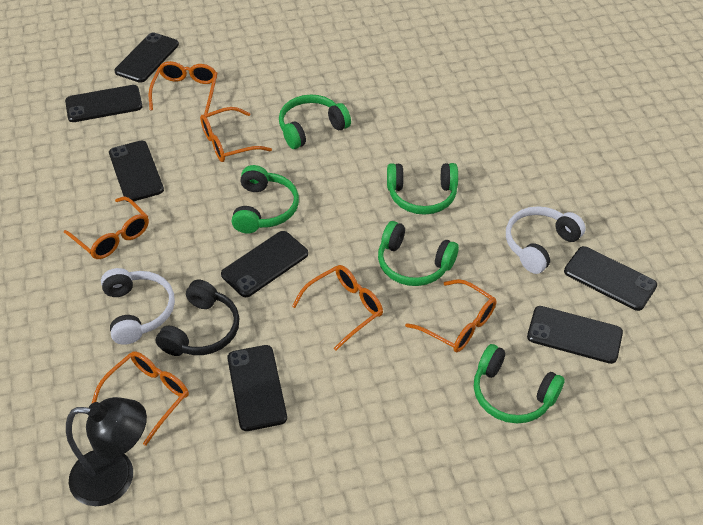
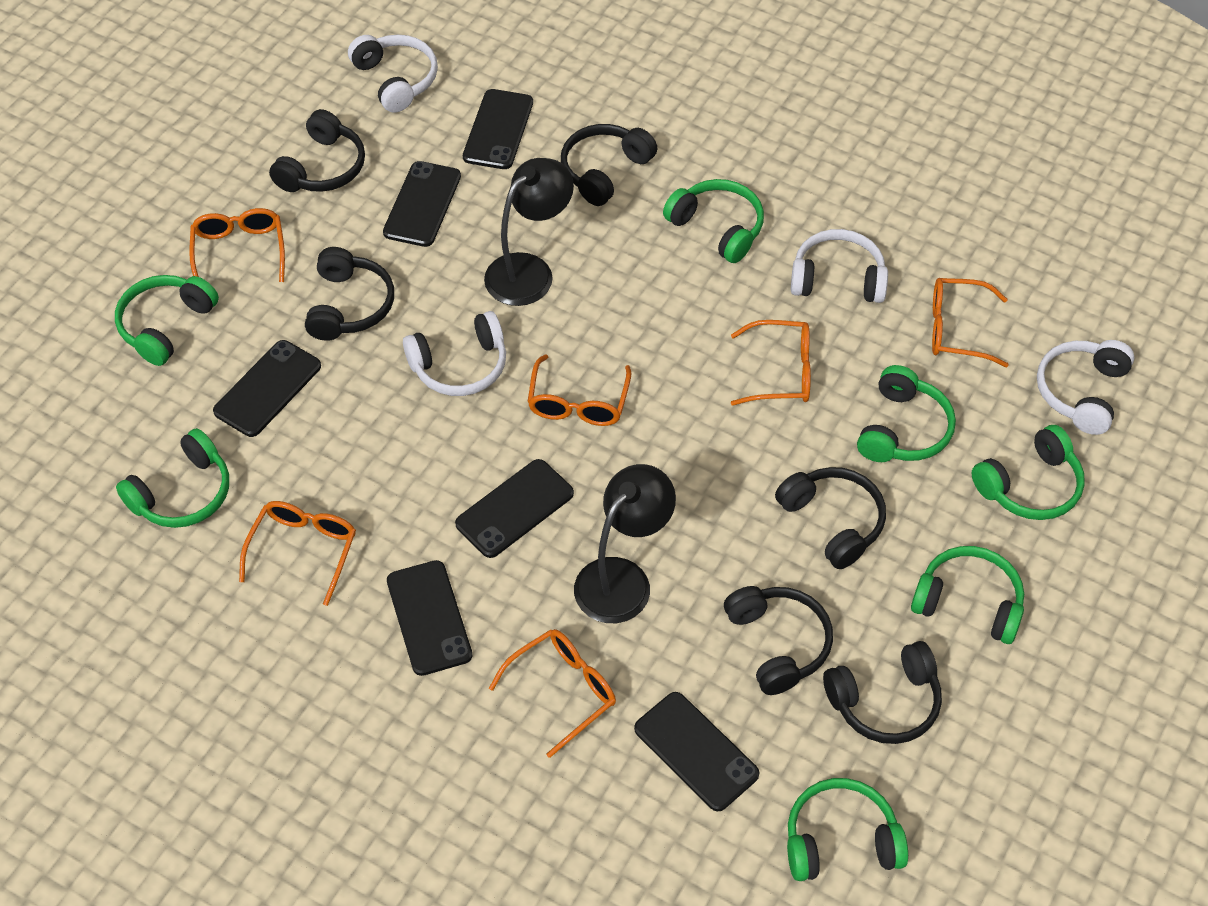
black headphones: 1 -> 6
black lamp: 1 -> 2
black phone: 7 -> 6
green headphones: 5 -> 7
white headphones: 2 -> 4

